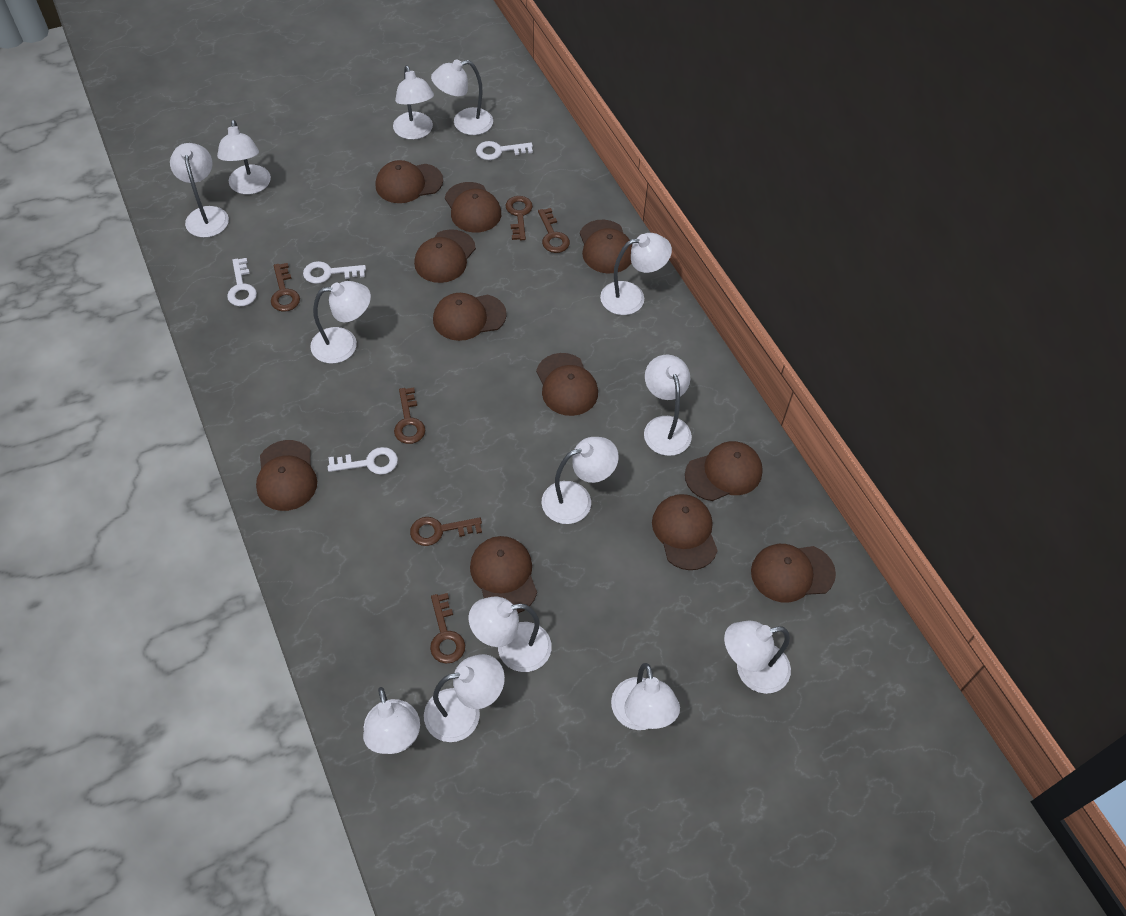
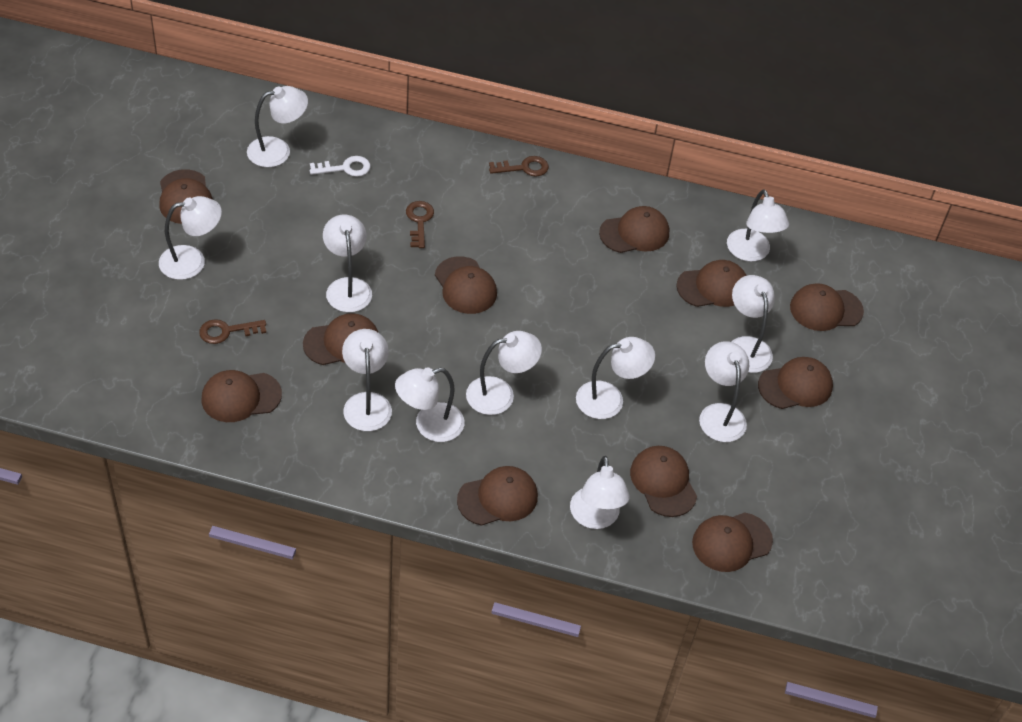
brown key: 6 -> 3
white key: 4 -> 1
white lamp: 13 -> 11

